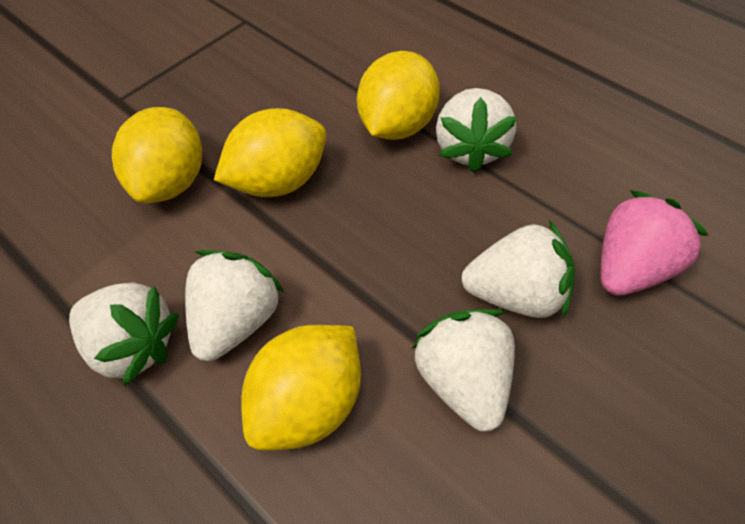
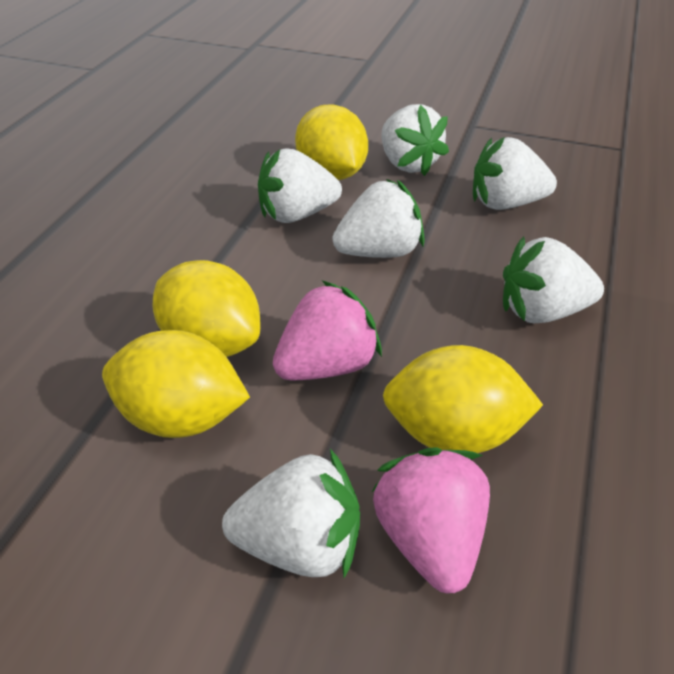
pink strawberry: 1 -> 2
white strawberry: 5 -> 6

